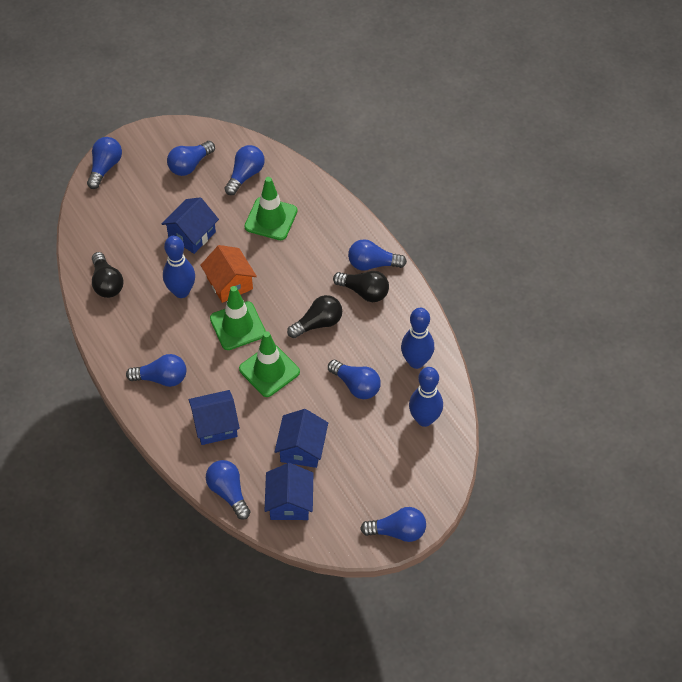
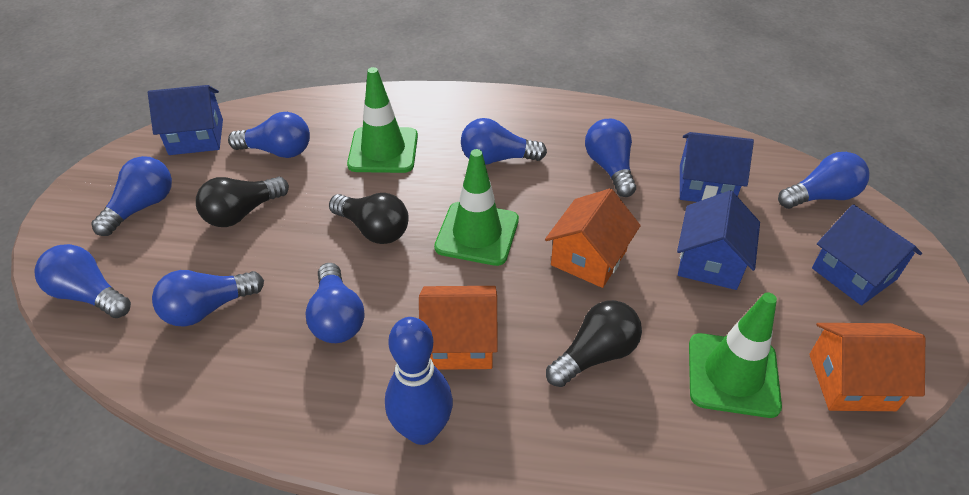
blue bowling pin: 3 -> 1
orange house: 1 -> 3

